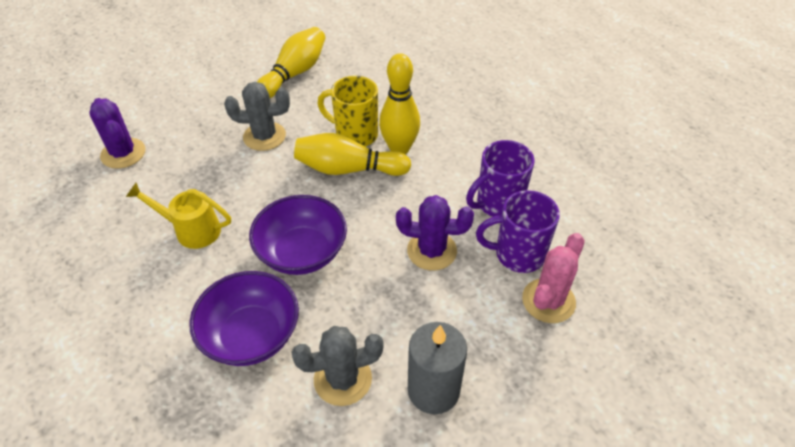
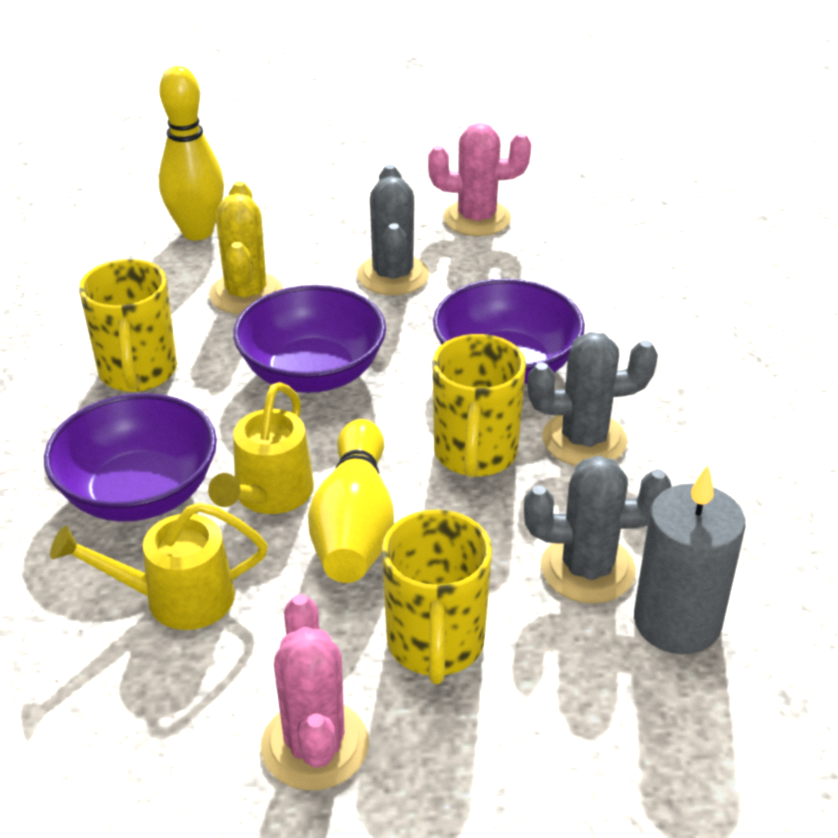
grey cactus: 2 -> 3
pink cactus: 1 -> 2
purple bowl: 2 -> 3
purple cactus: 2 -> 0
purple mug: 2 -> 0
yellow bowling pin: 3 -> 2
yellow cactus: 0 -> 1
yellow mug: 1 -> 3
yellow watering can: 1 -> 2

